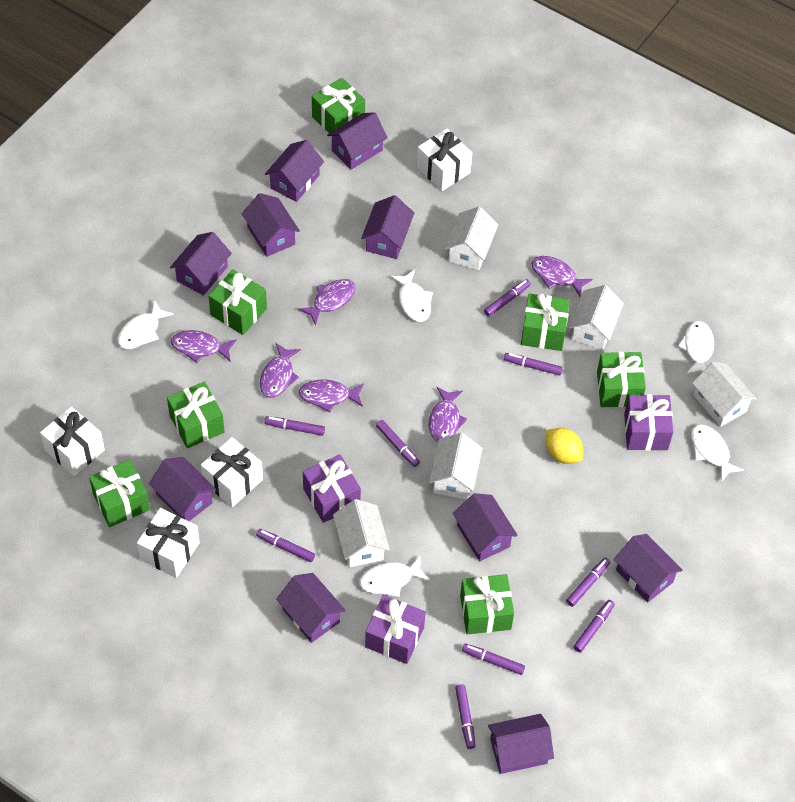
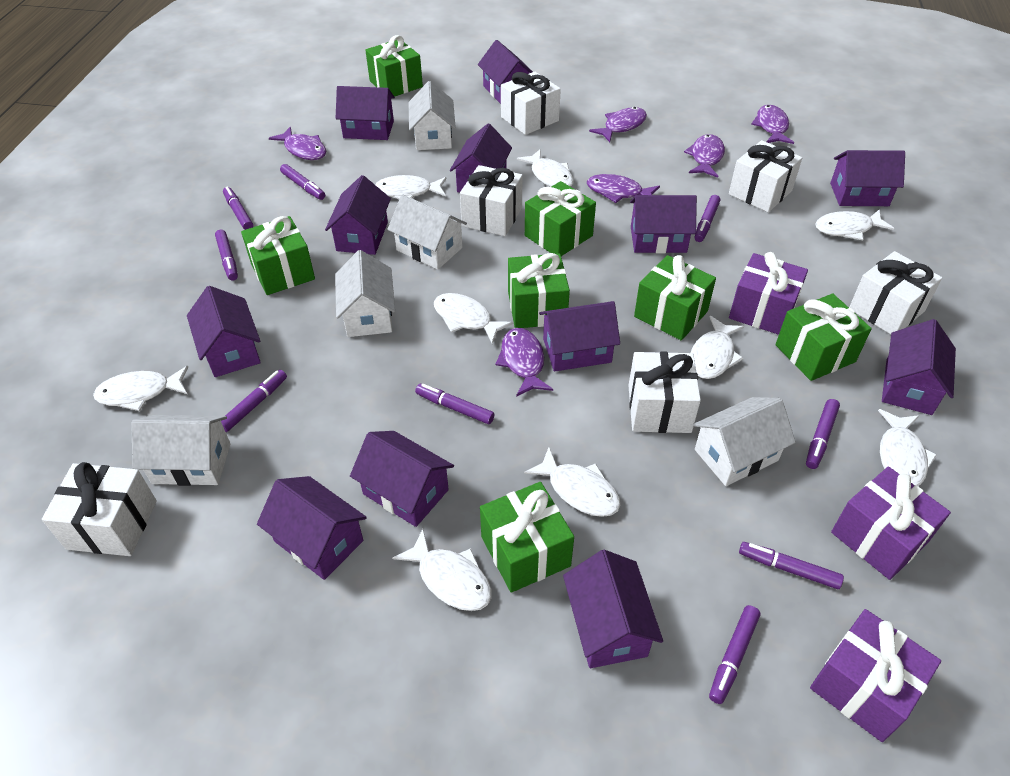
purple house: 10 -> 12
white fish: 5 -> 9
white gift: 4 -> 6
yellow lemon: 1 -> 0

